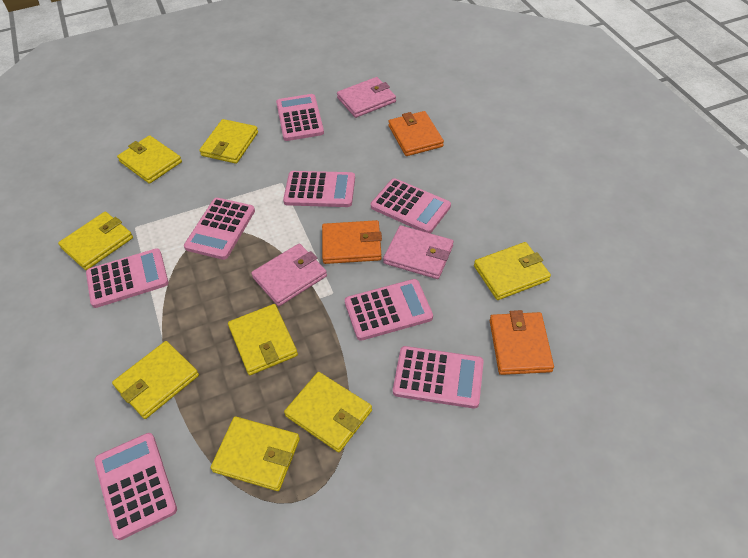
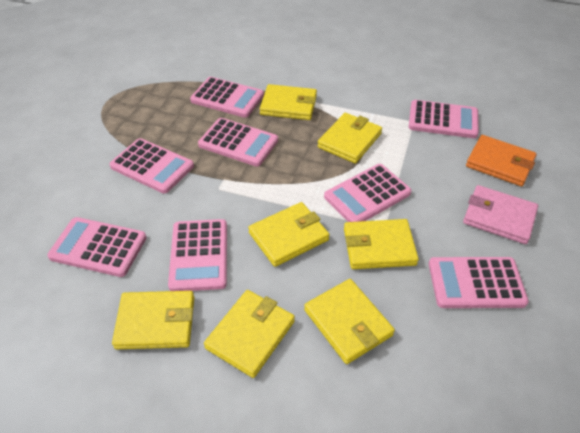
orange wallet: 3 -> 1
pink wallet: 3 -> 1
yellow wallet: 8 -> 7

